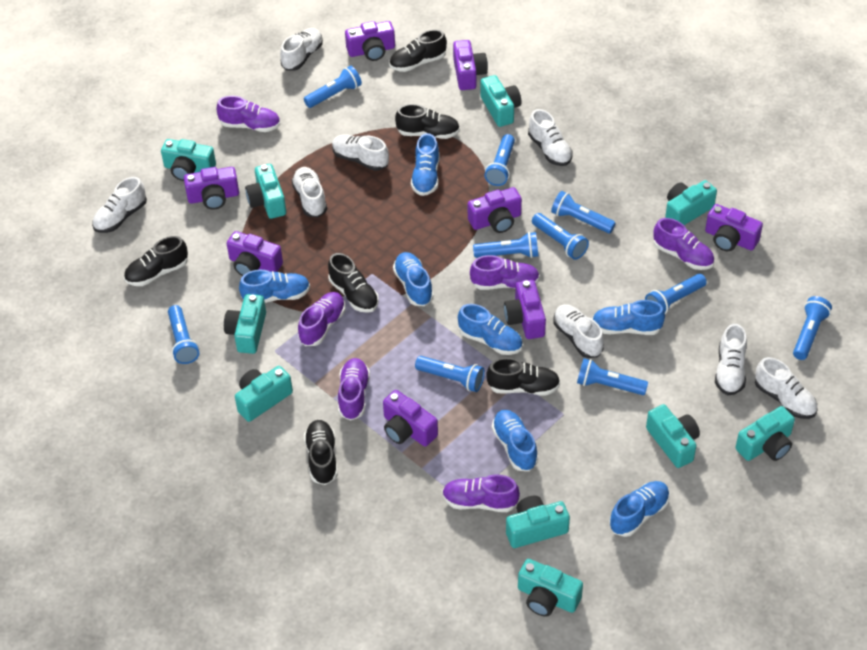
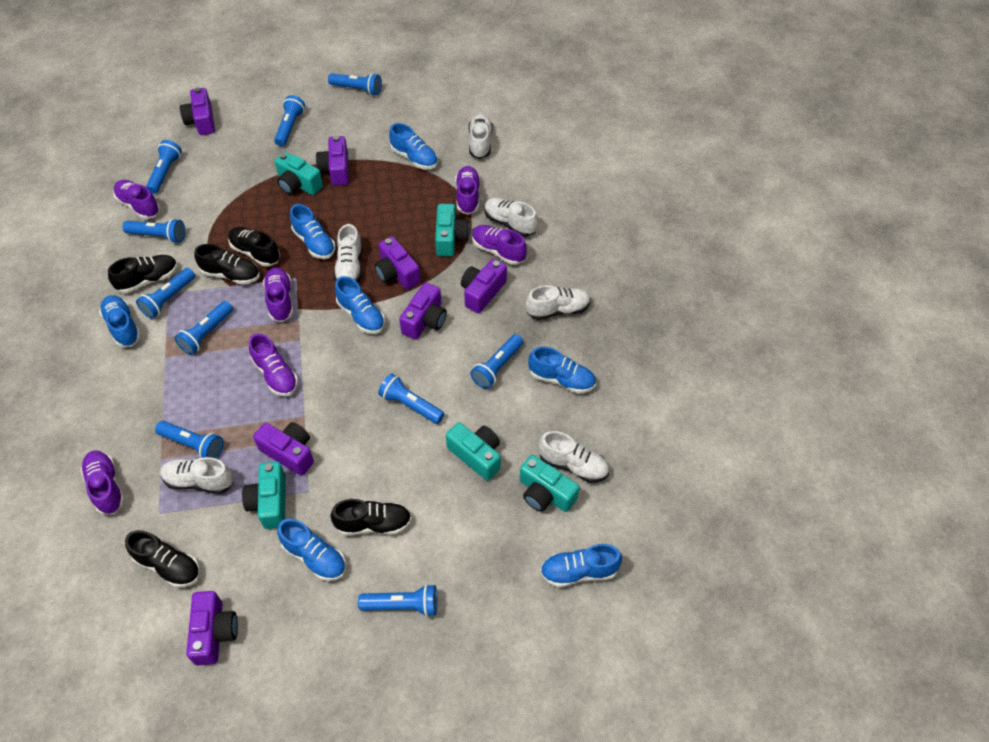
black shoe: 6 -> 5
purple camera: 8 -> 7
turquoise camera: 10 -> 5
white shoe: 8 -> 6

